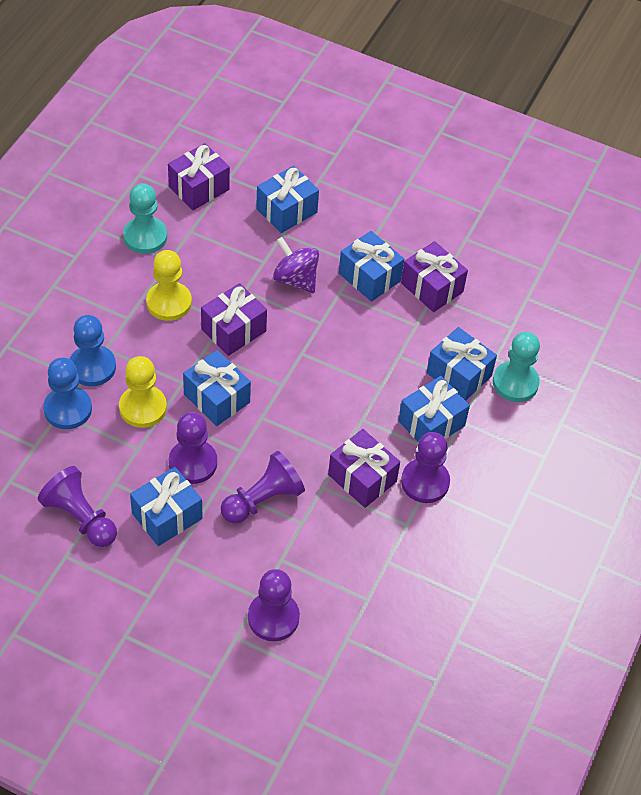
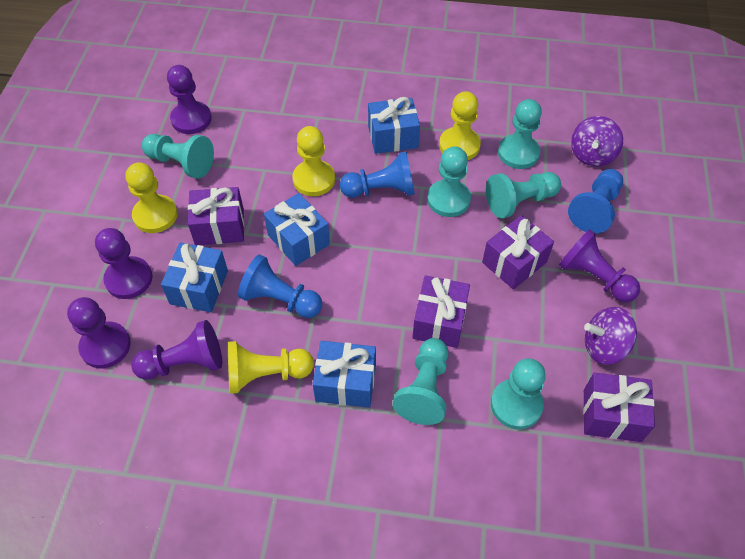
blue gift: 6 -> 4
blue pawn: 2 -> 3
purple spinning top: 1 -> 2
turquoise pawn: 2 -> 6
yellow pawn: 2 -> 4

